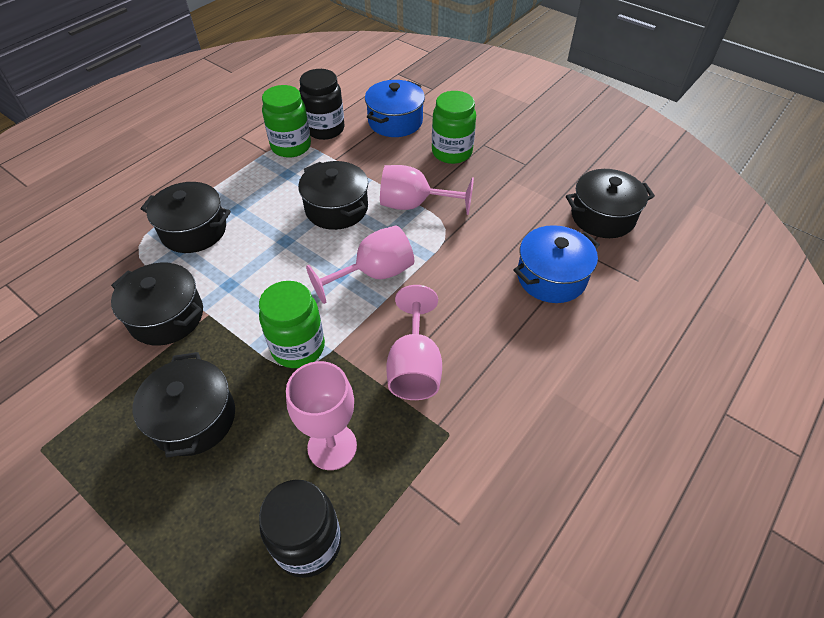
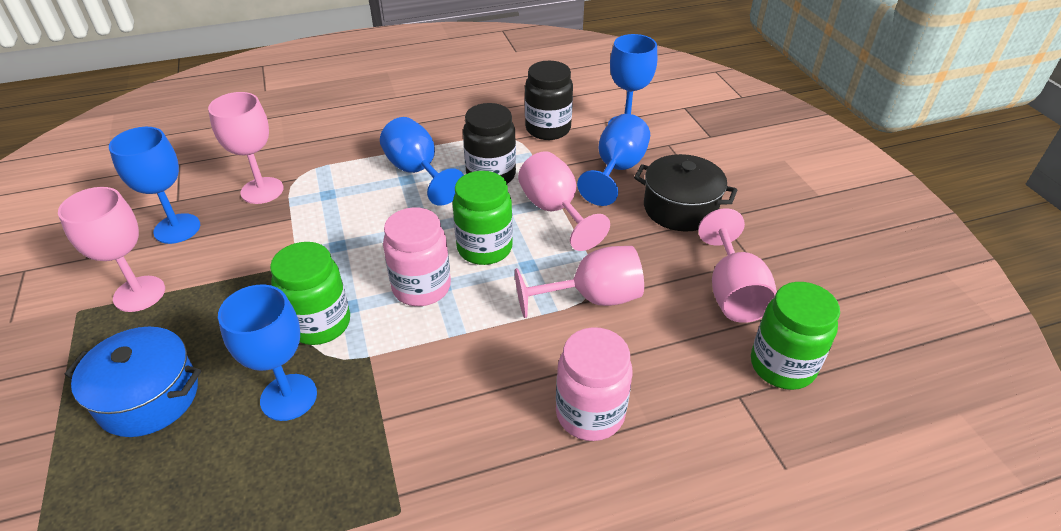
black pot: 5 -> 1
blue goblet: 0 -> 5
blue pot: 2 -> 1
pink goblet: 4 -> 5
pink jar: 0 -> 2

